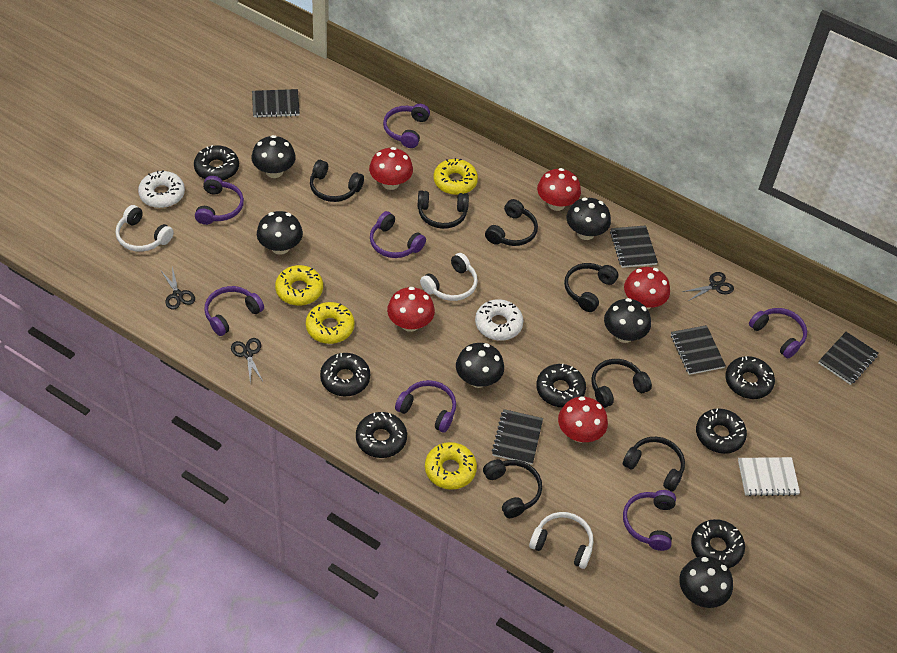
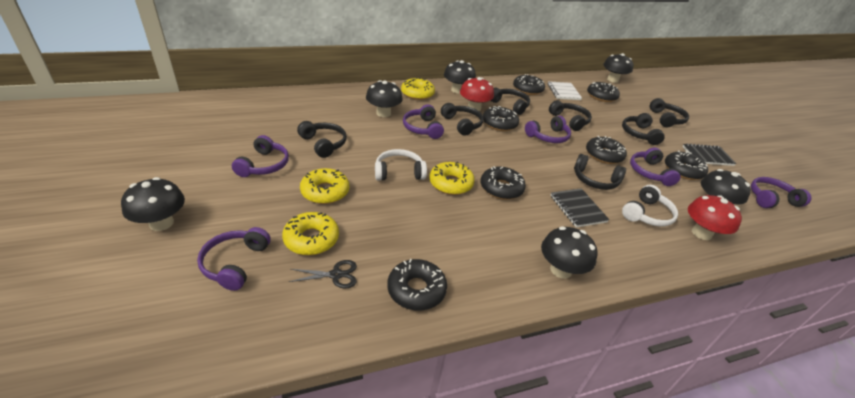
black notebook: 5 -> 2
black scissors: 3 -> 1
purple headphones: 7 -> 6
red mushroom: 5 -> 2
white donut: 2 -> 0
white headphones: 3 -> 2

